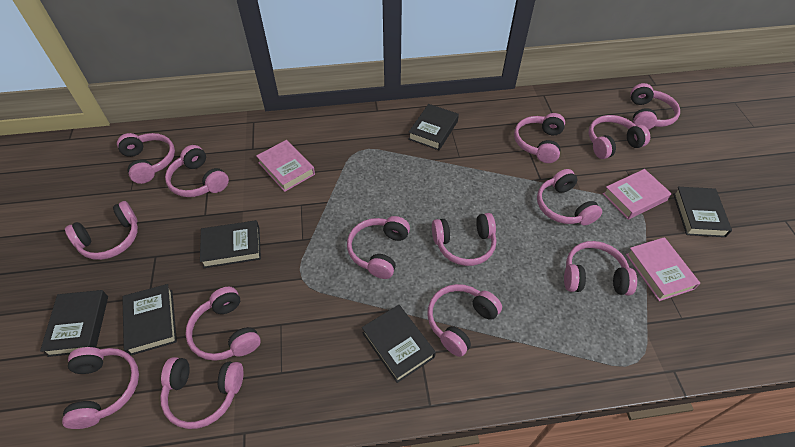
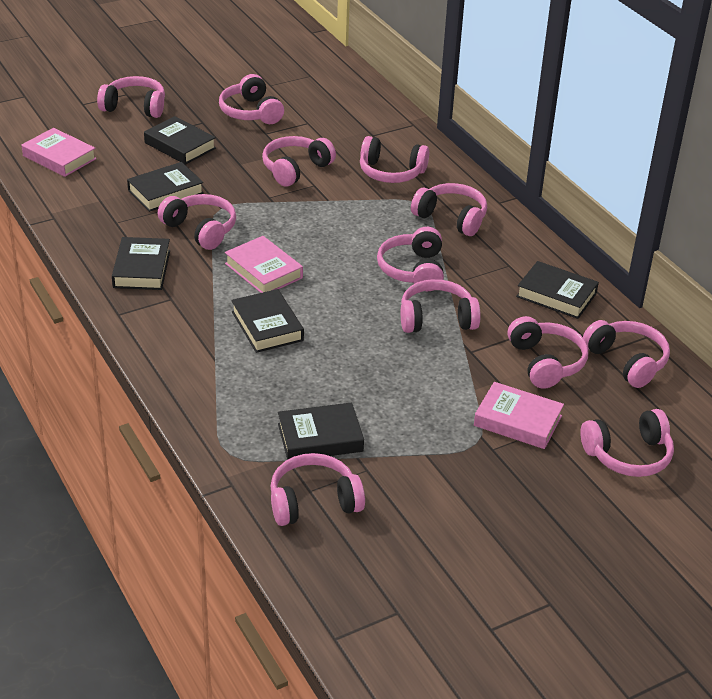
pink headphones: 14 -> 12

